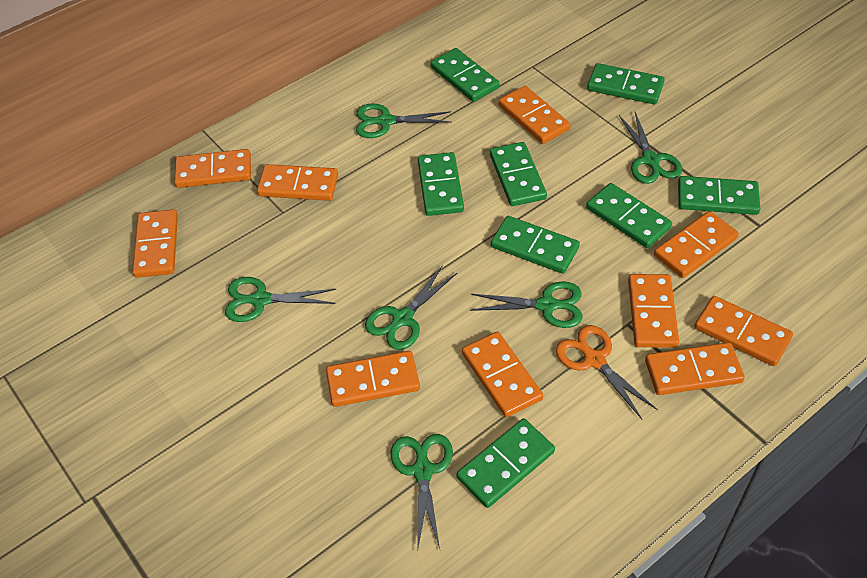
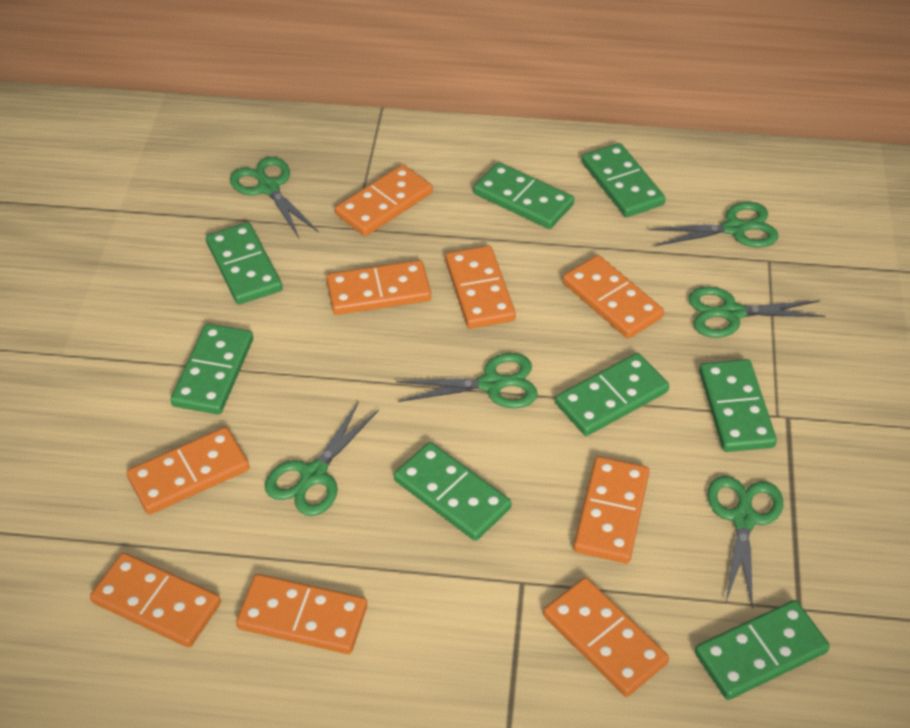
orange domino: 10 -> 9
orange scissors: 1 -> 0

